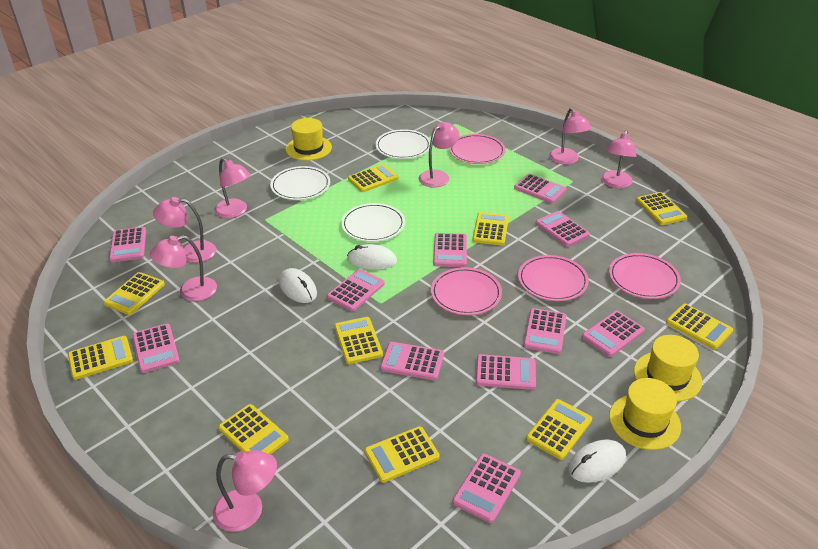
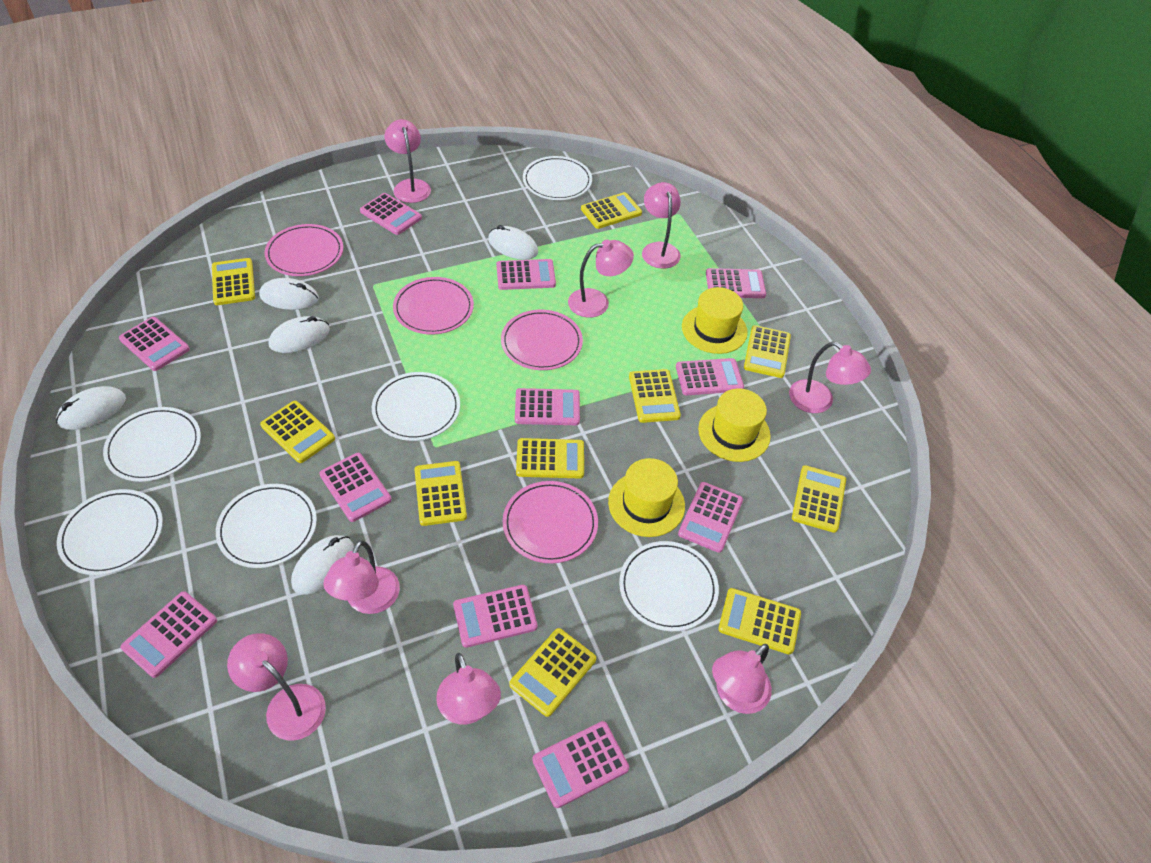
pink lamp: 7 -> 8
white mouse: 3 -> 5
white plate: 3 -> 6

